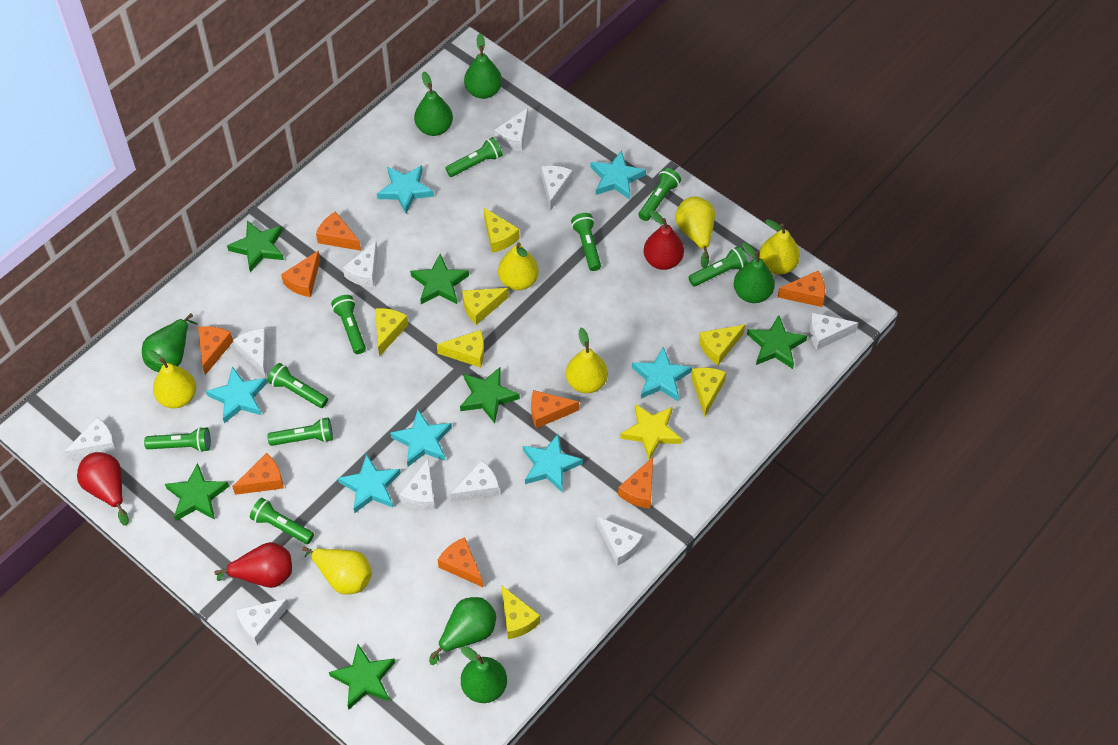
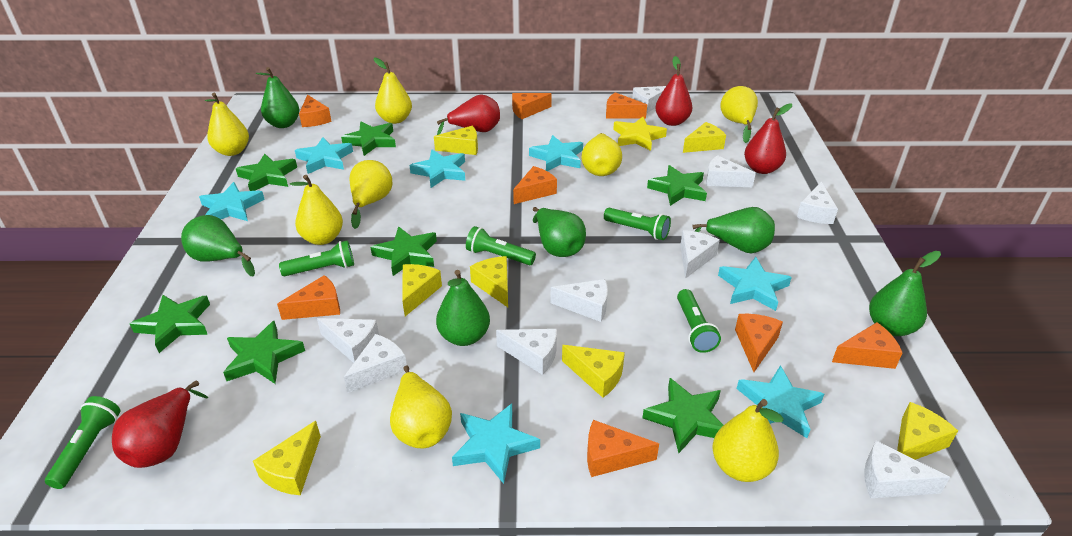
green flashlight: 9 -> 5
green star: 6 -> 7
red pear: 3 -> 4
white cheese: 10 -> 9
yellow pear: 6 -> 8

